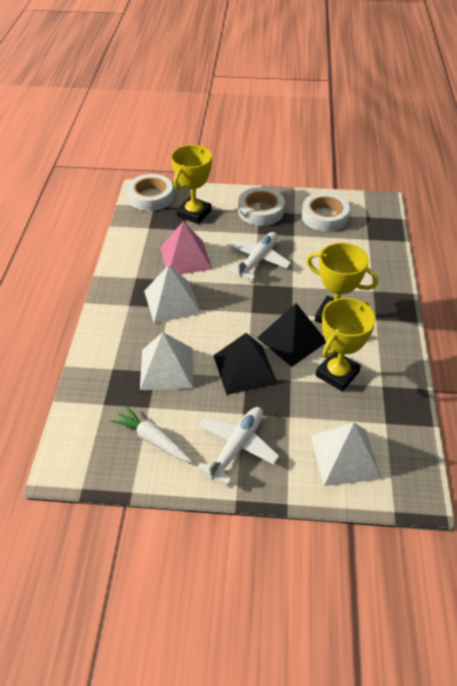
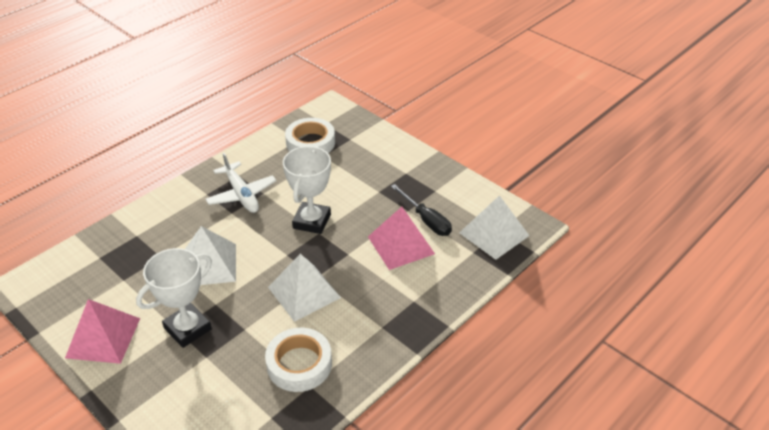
black pyramid: 2 -> 0
black screwdriver: 0 -> 1
pink pyramid: 1 -> 2
white carrot: 1 -> 0
white plane: 2 -> 1
white tape: 3 -> 2
white trophy: 0 -> 2
yellow trophy: 3 -> 0

